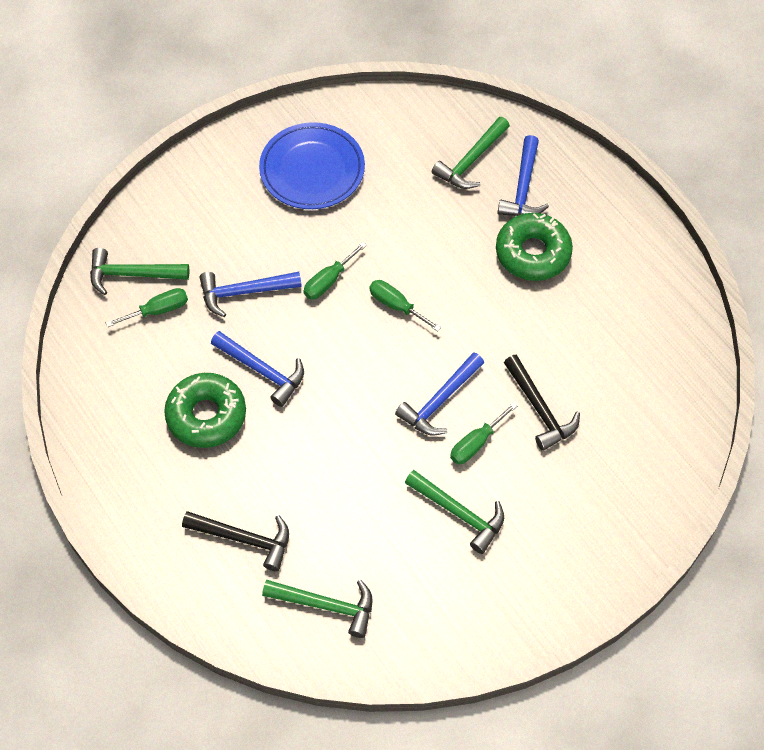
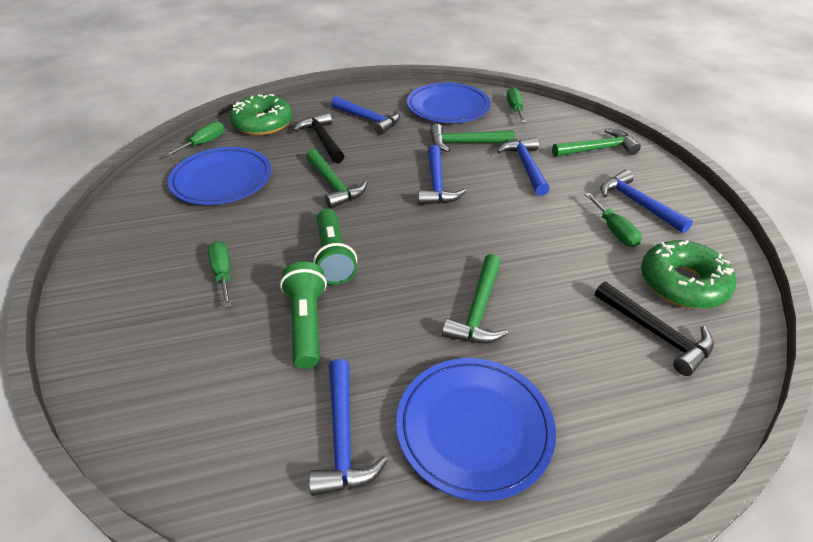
blue hammer: 4 -> 5
blue plate: 1 -> 3
green flashlight: 0 -> 2

